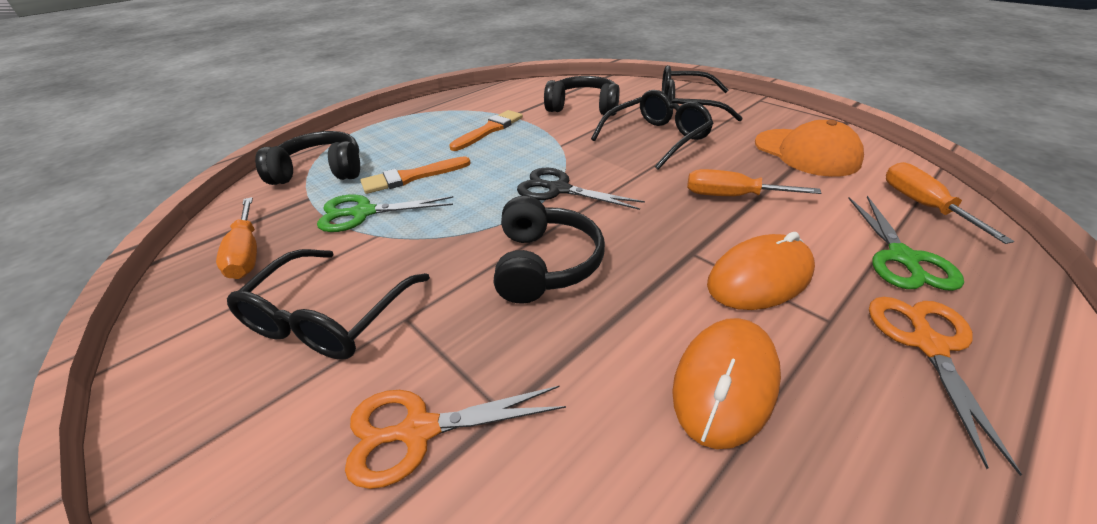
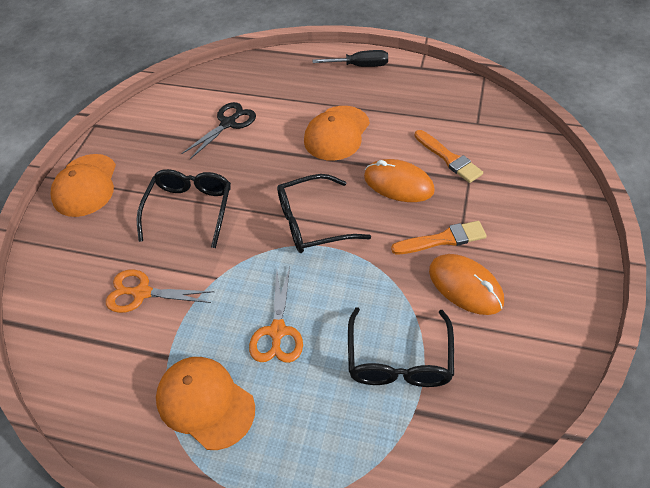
black headphones: 3 -> 0
black screwdriver: 0 -> 1
green scissors: 2 -> 0
orange cap: 1 -> 3
orange screwdriver: 3 -> 0

